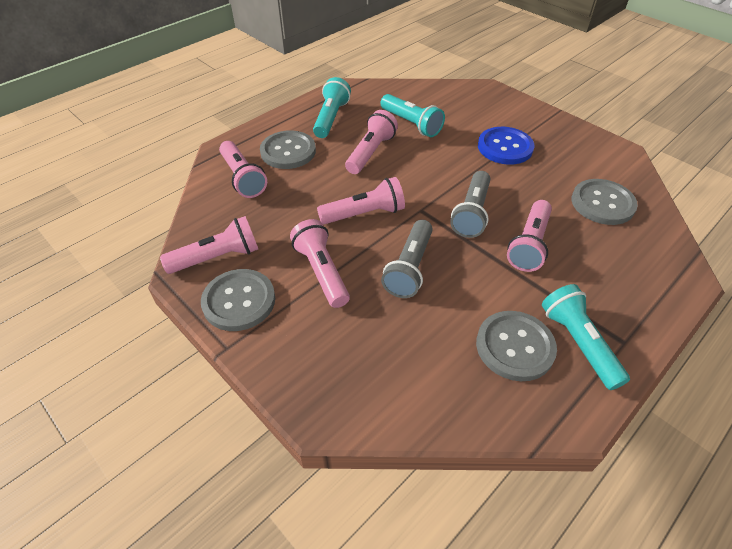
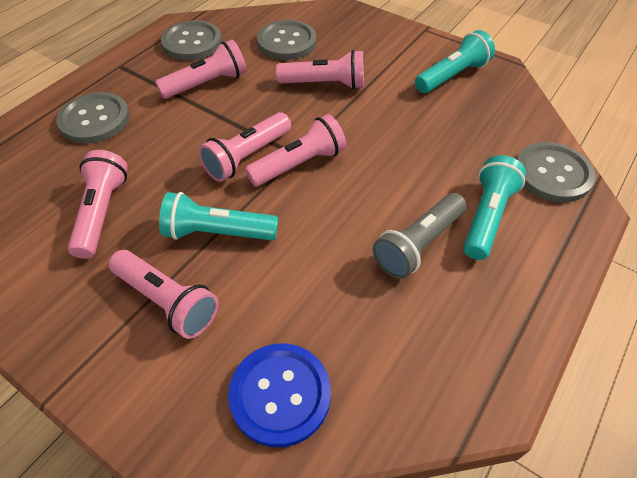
grey flashlight: 2 -> 1

